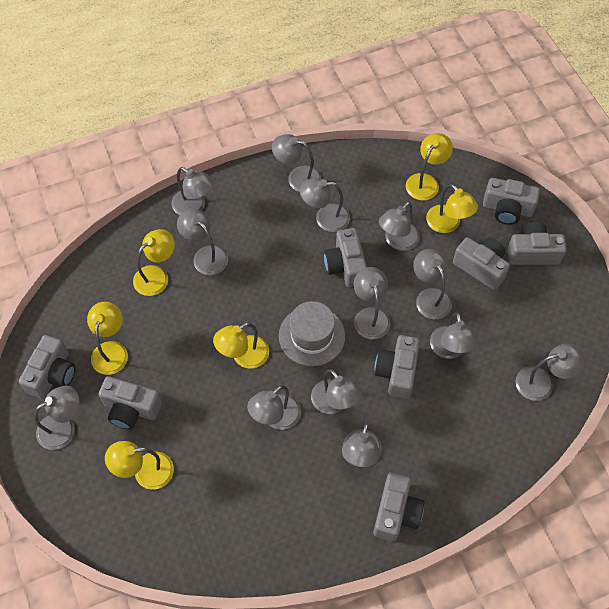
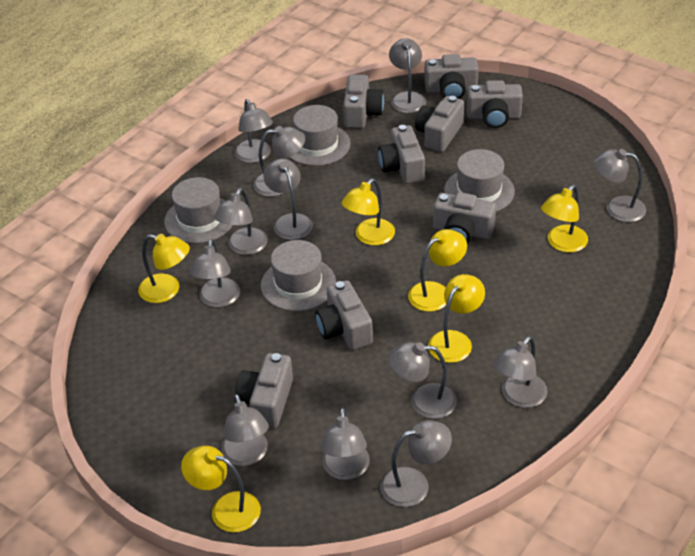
grey hat: 1 -> 4
grey lamp: 13 -> 12

